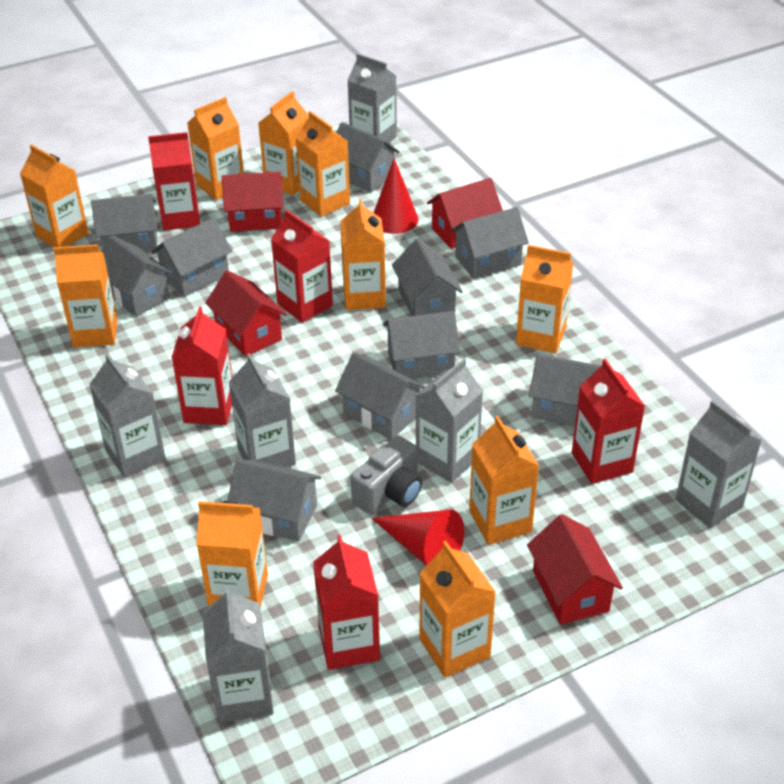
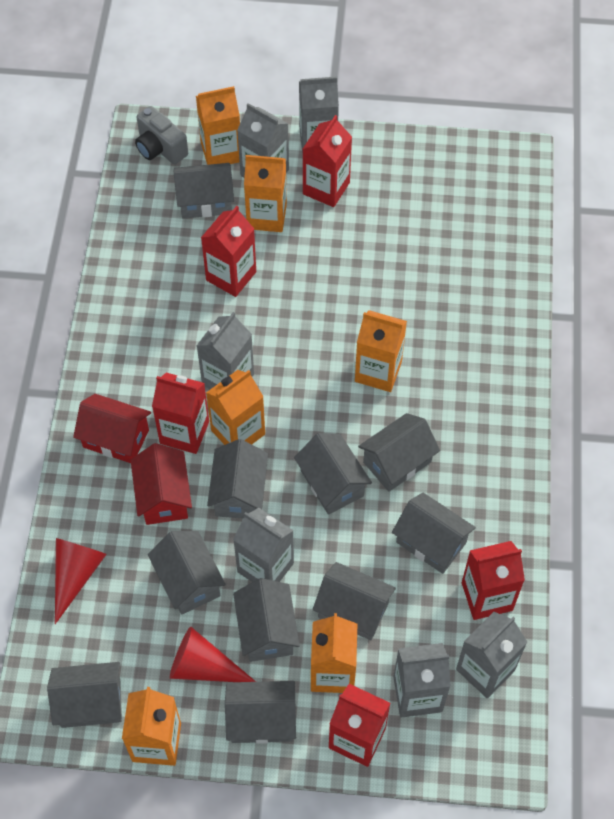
orange carton: 10 -> 6
red house: 4 -> 2

